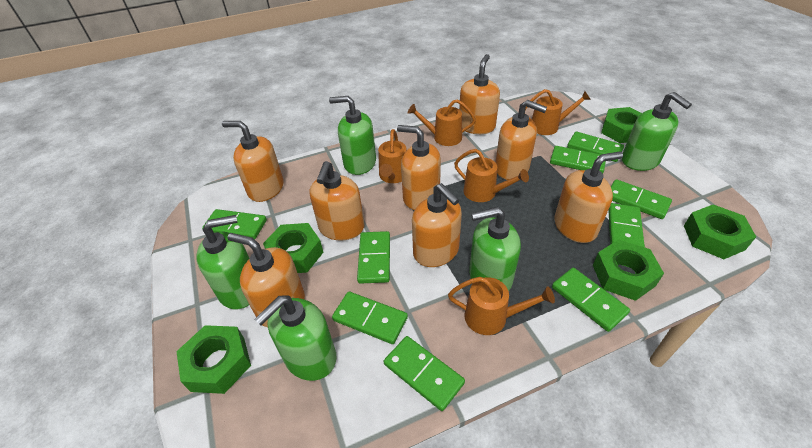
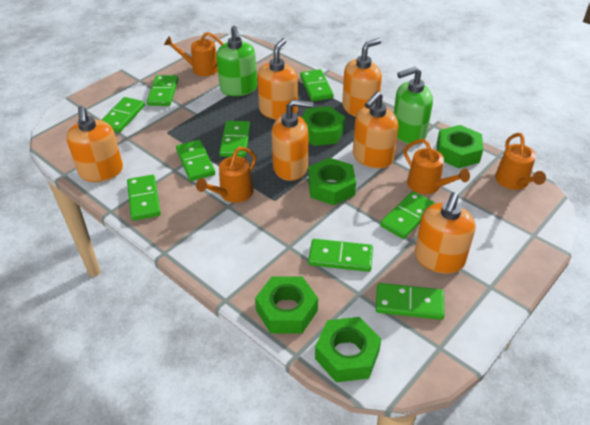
green soap dispenser: 5 -> 2
orange soap dispenser: 8 -> 6
orange watering can: 5 -> 4

